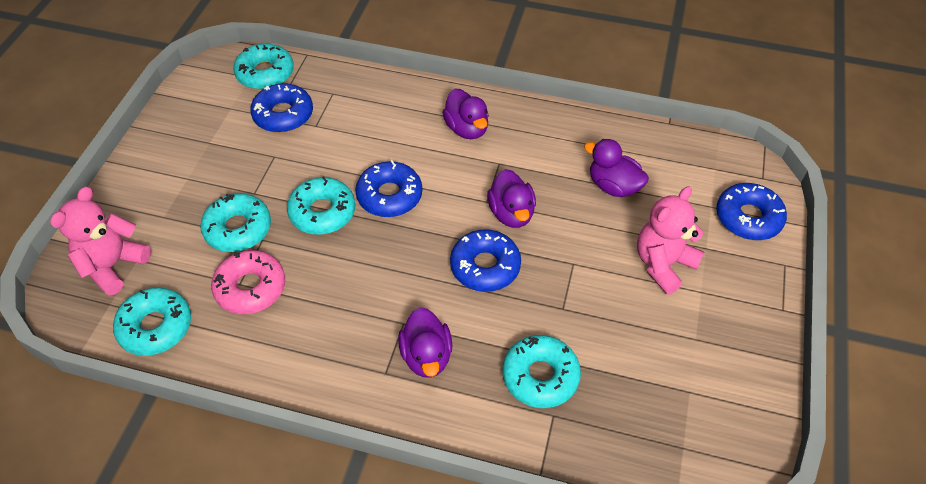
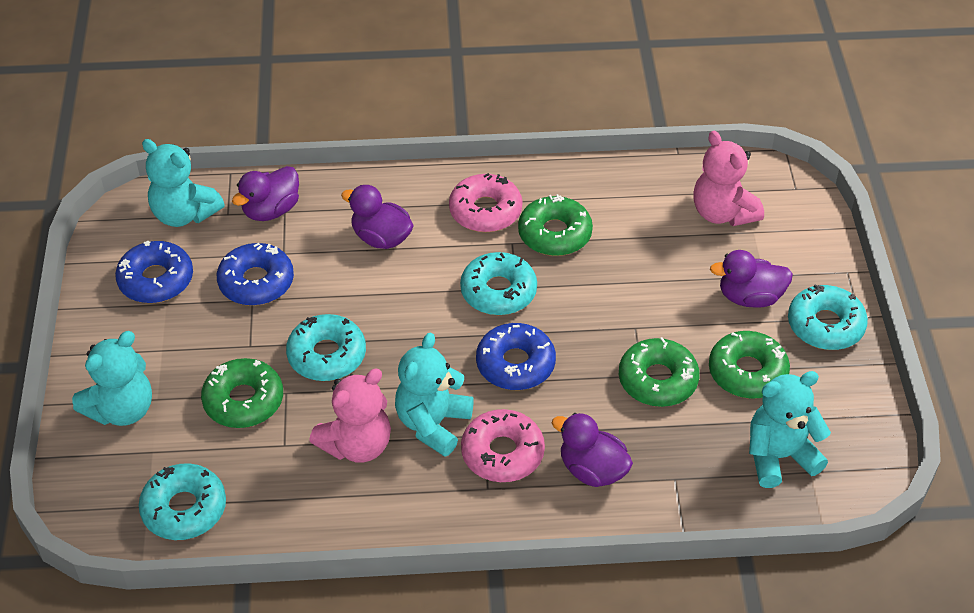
blue donut: 4 -> 3
green donut: 0 -> 4
pink donut: 1 -> 2
turquoise donut: 5 -> 4
turquoise teddy bear: 0 -> 4

